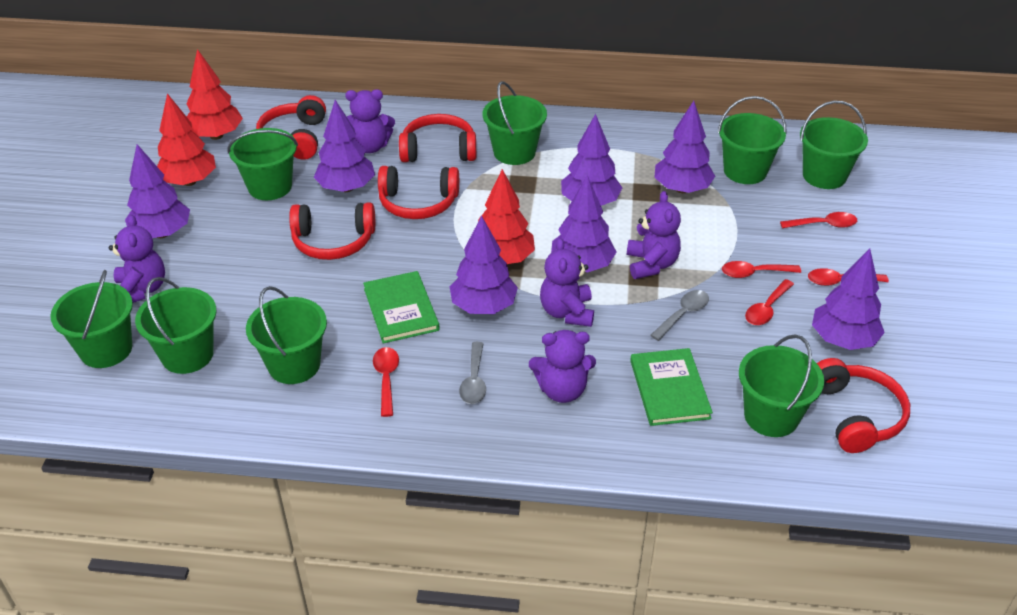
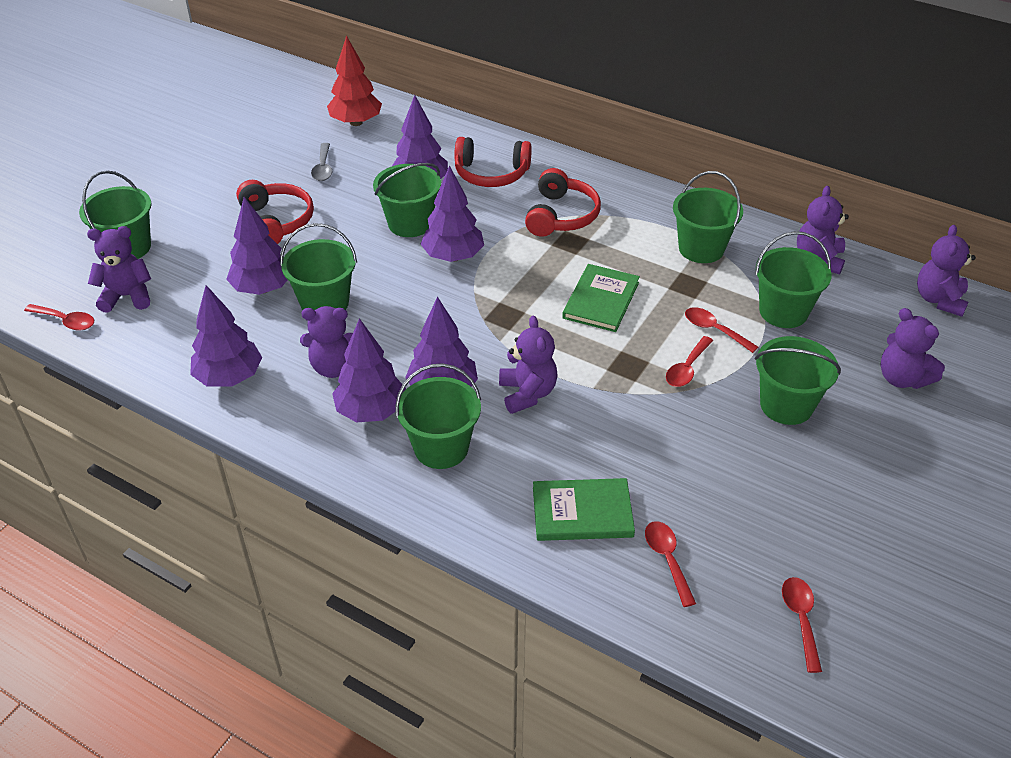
green bucket: 8 -> 7
grey spoon: 2 -> 1
purple teddy bear: 5 -> 6
purple tree: 7 -> 6
red headphones: 5 -> 3
red tree: 3 -> 1

